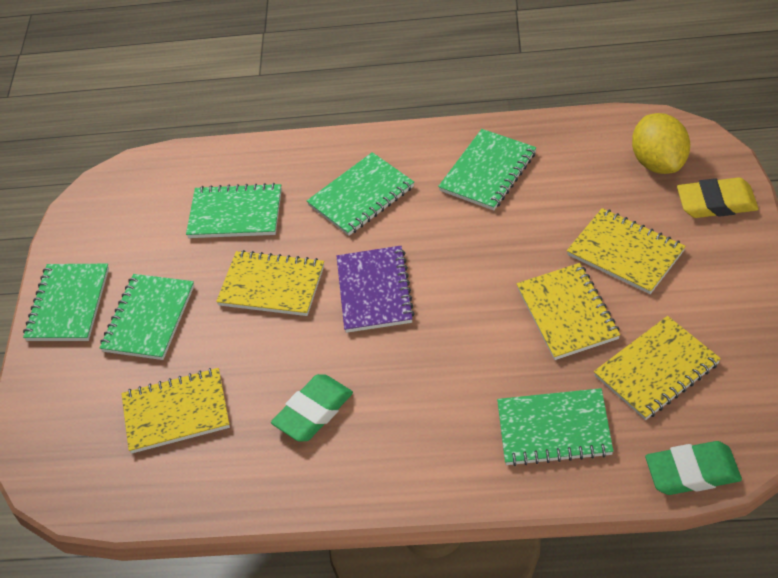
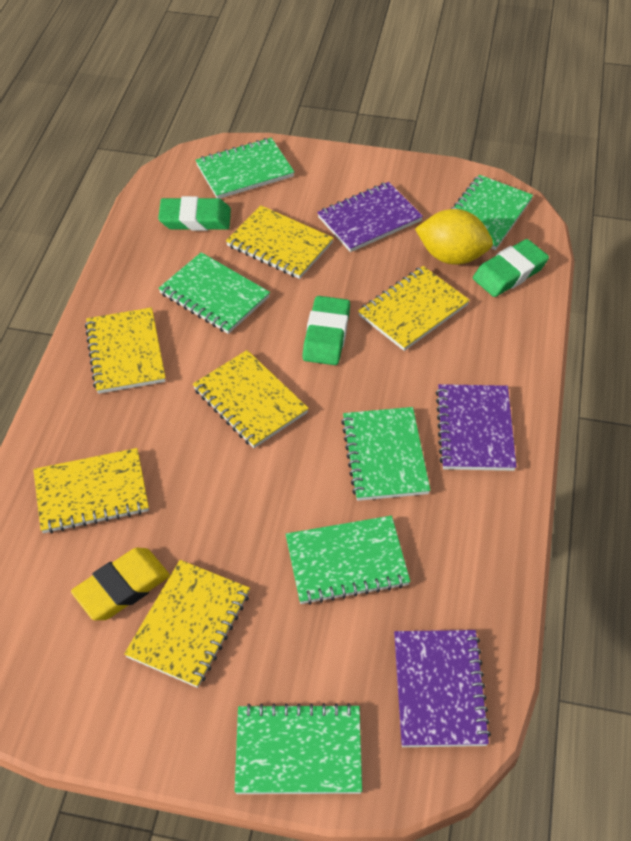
green eraser: 2 -> 3
purple notebook: 1 -> 3
yellow notebook: 5 -> 6

